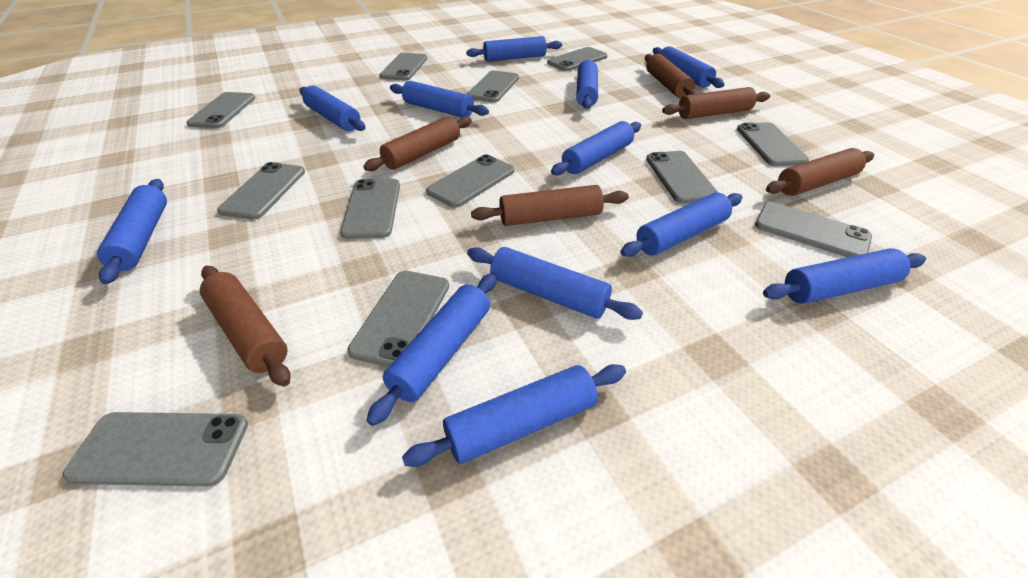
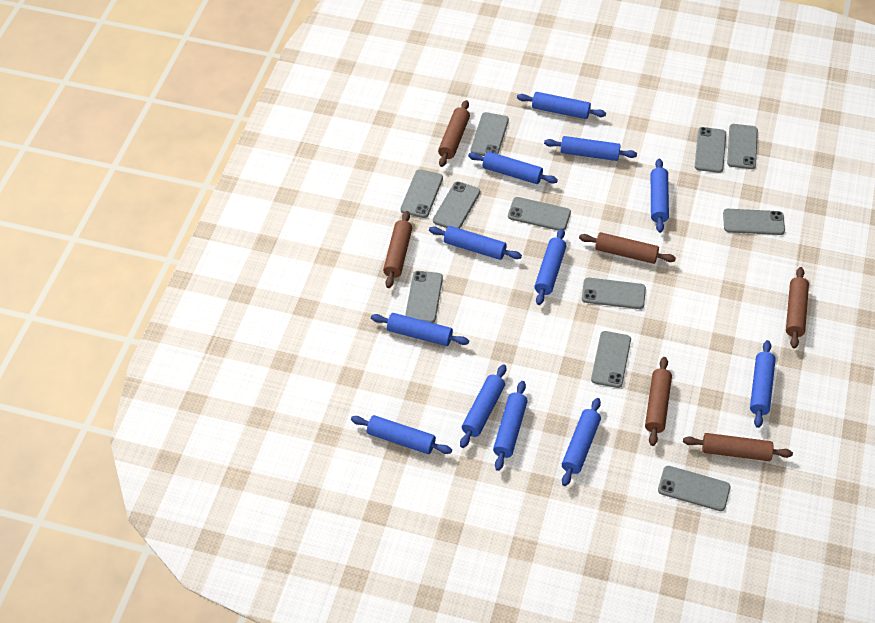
grey phone: 12 -> 11

